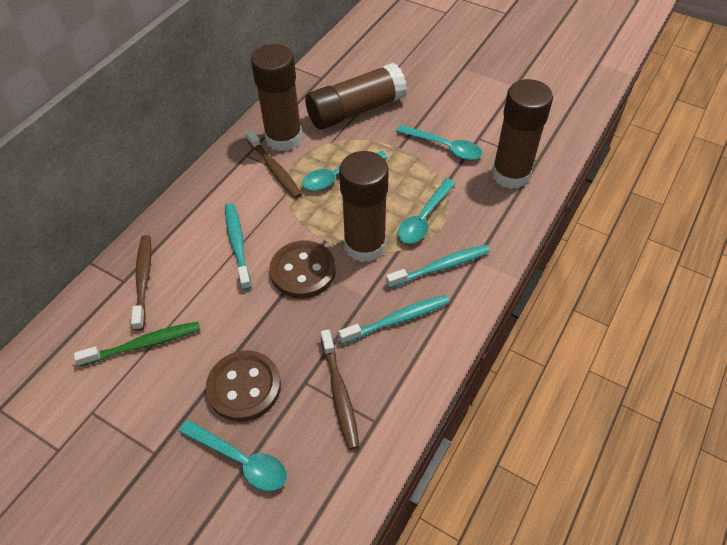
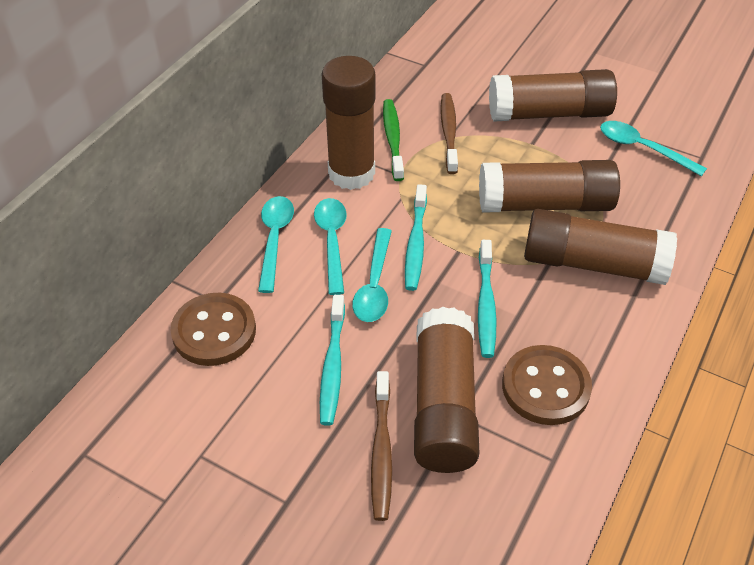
brown glue stick: 4 -> 5
brown toothbrush: 3 -> 2

